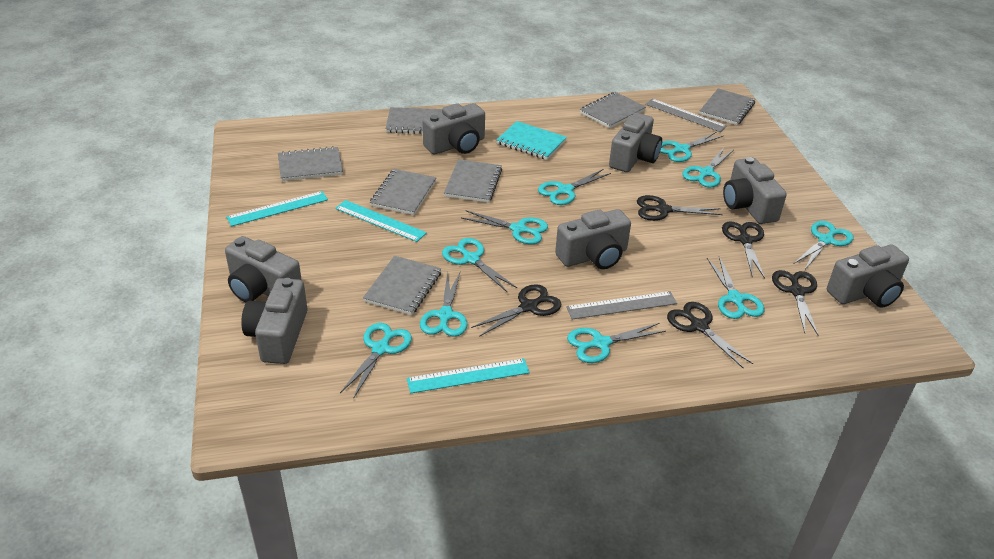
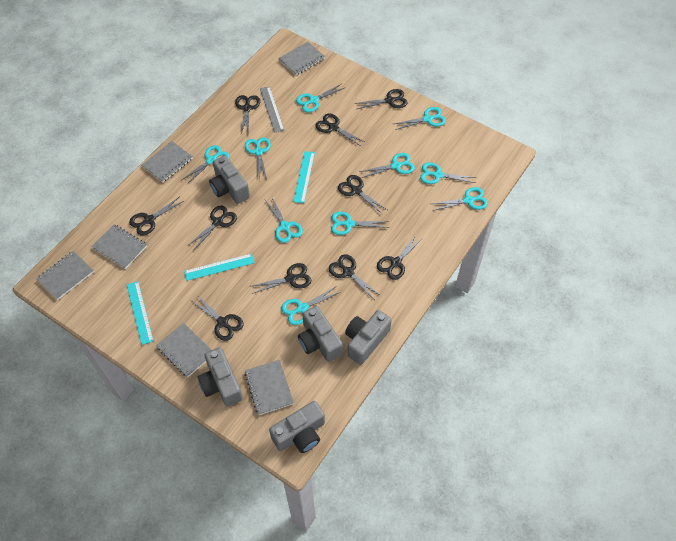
black scissors: 5 -> 10
grey camera: 7 -> 5
grey notebook: 7 -> 6
grey ruler: 2 -> 1
turquoise notebook: 1 -> 0

